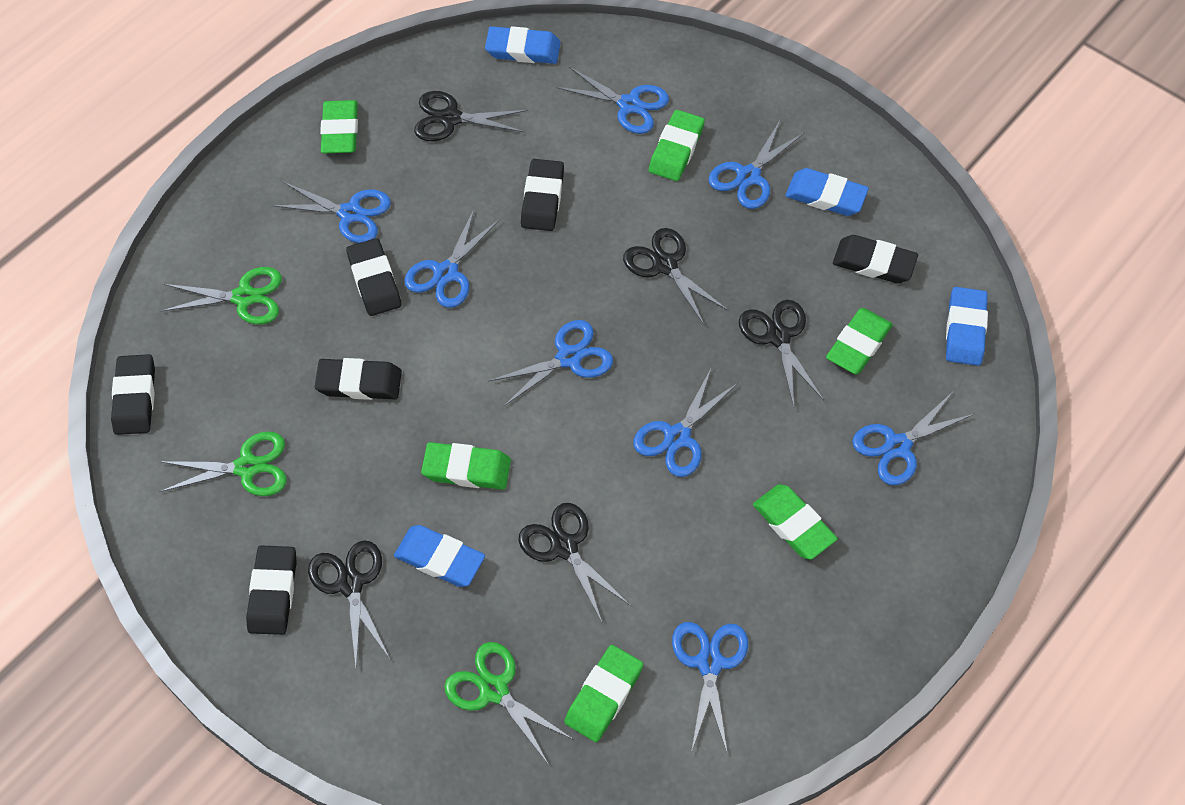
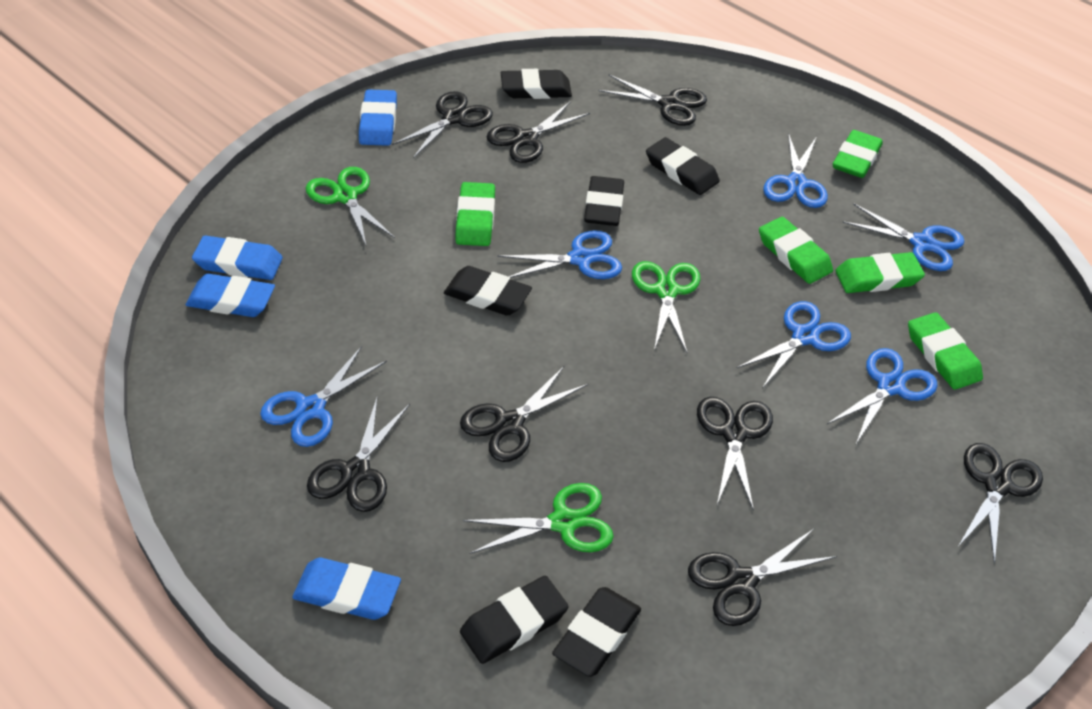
black scissors: 5 -> 8
blue scissors: 8 -> 6
green eraser: 6 -> 5

